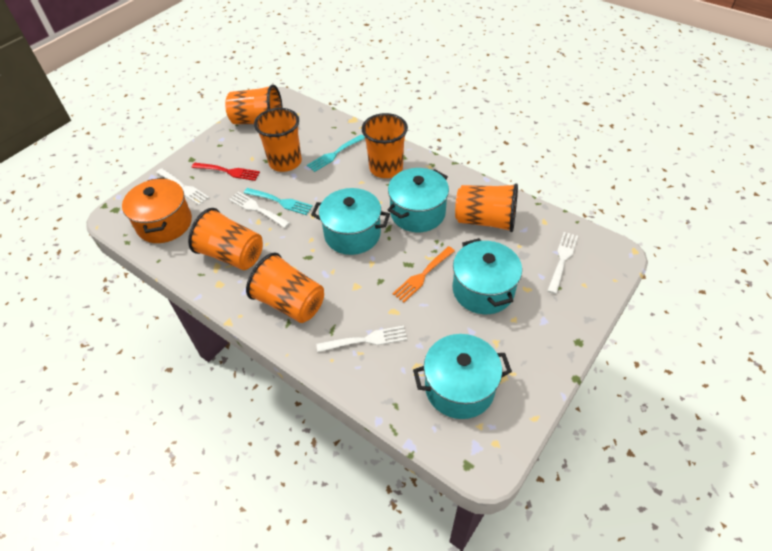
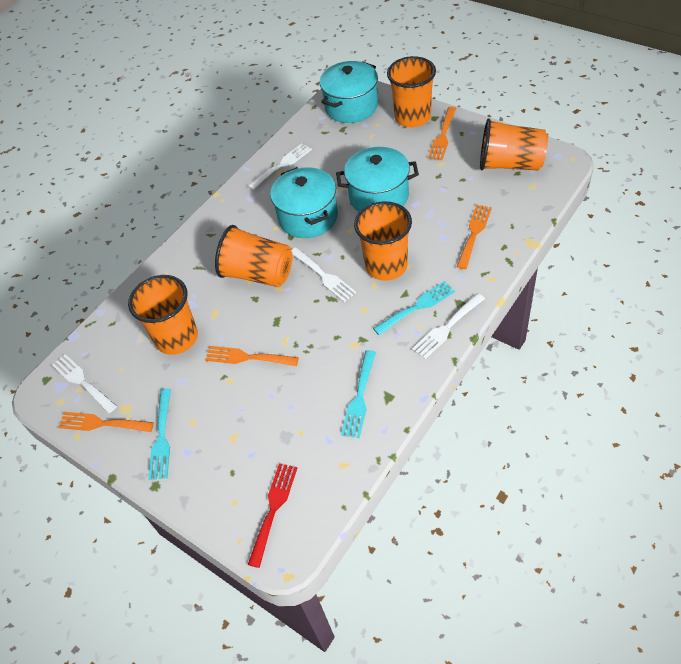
orange cup: 6 -> 5
orange fork: 1 -> 4
orange pot: 1 -> 0
turquoise fork: 2 -> 3
turquoise pot: 4 -> 3

